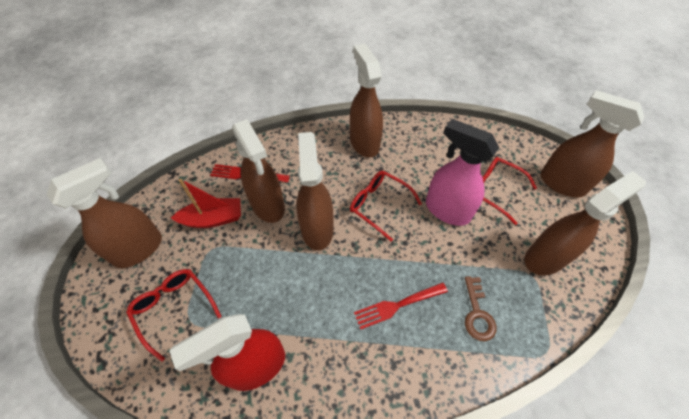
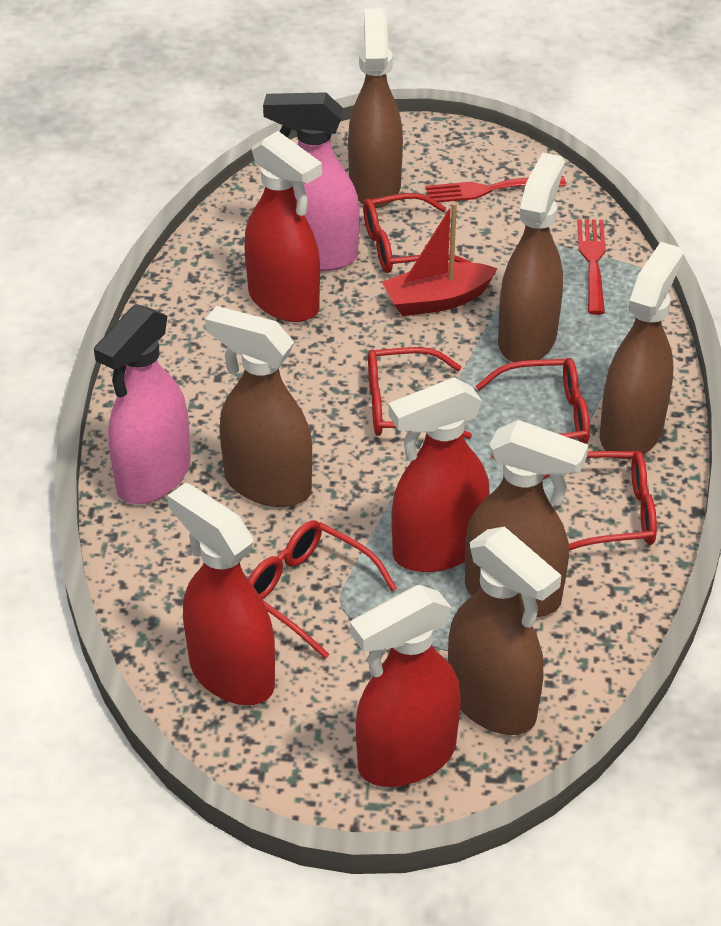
brown key: 1 -> 0
pink spray bottle: 1 -> 2
red glasses: 3 -> 5
red spray bottle: 1 -> 4

